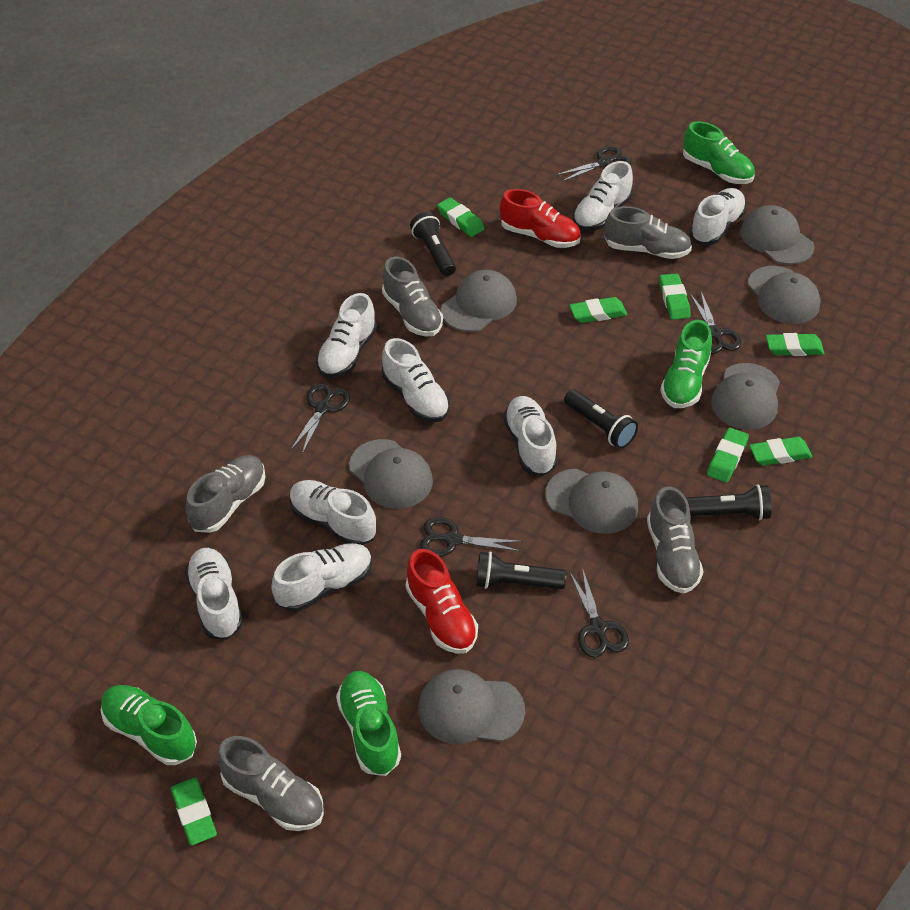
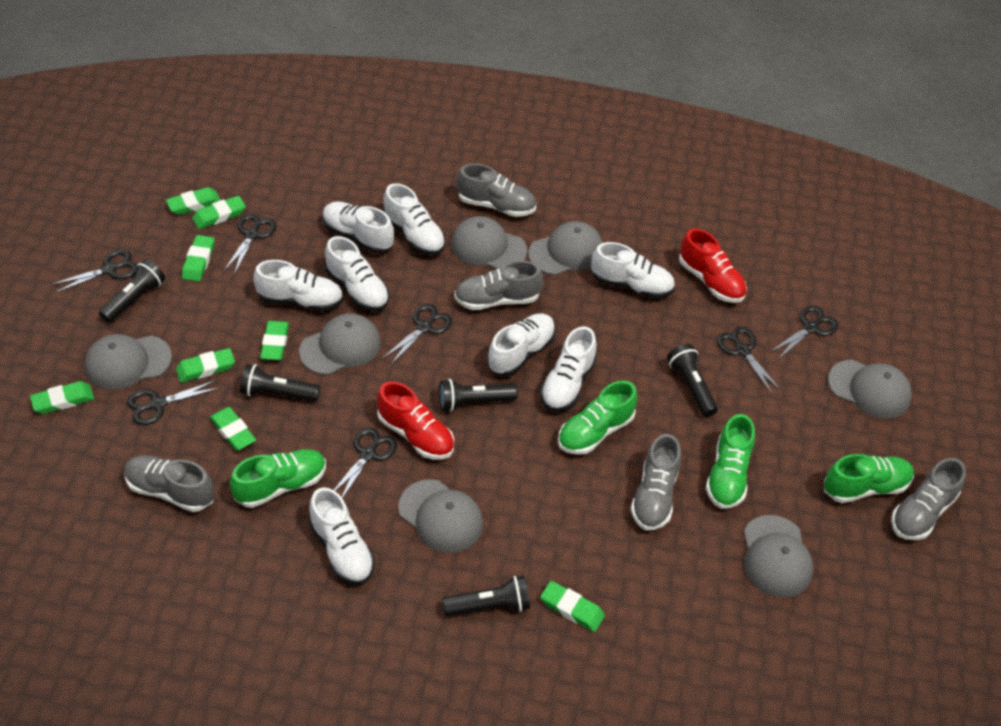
black flashlight: 4 -> 5
black scissors: 5 -> 7
green eraser: 7 -> 8

